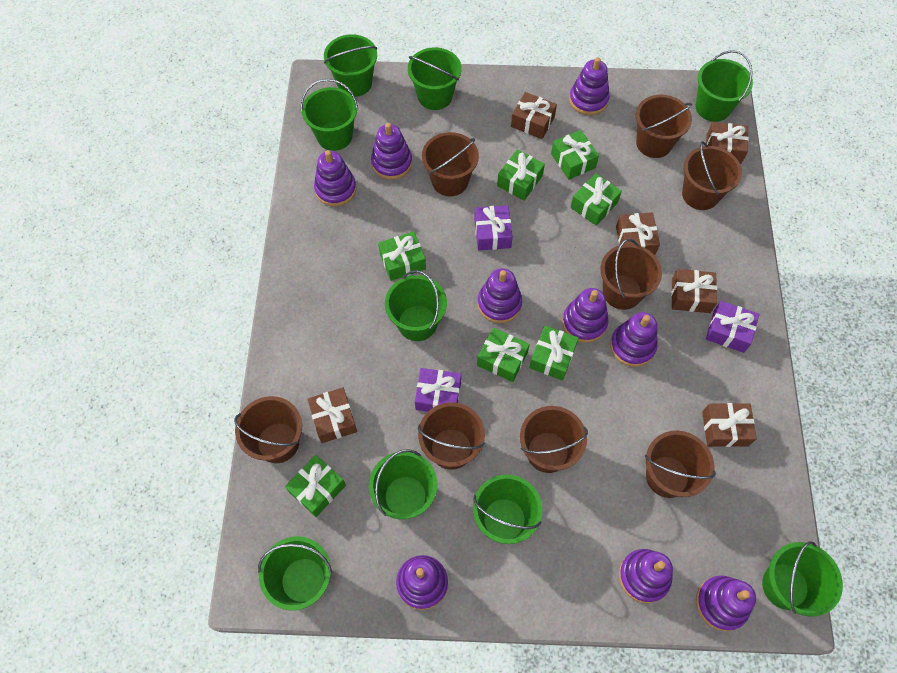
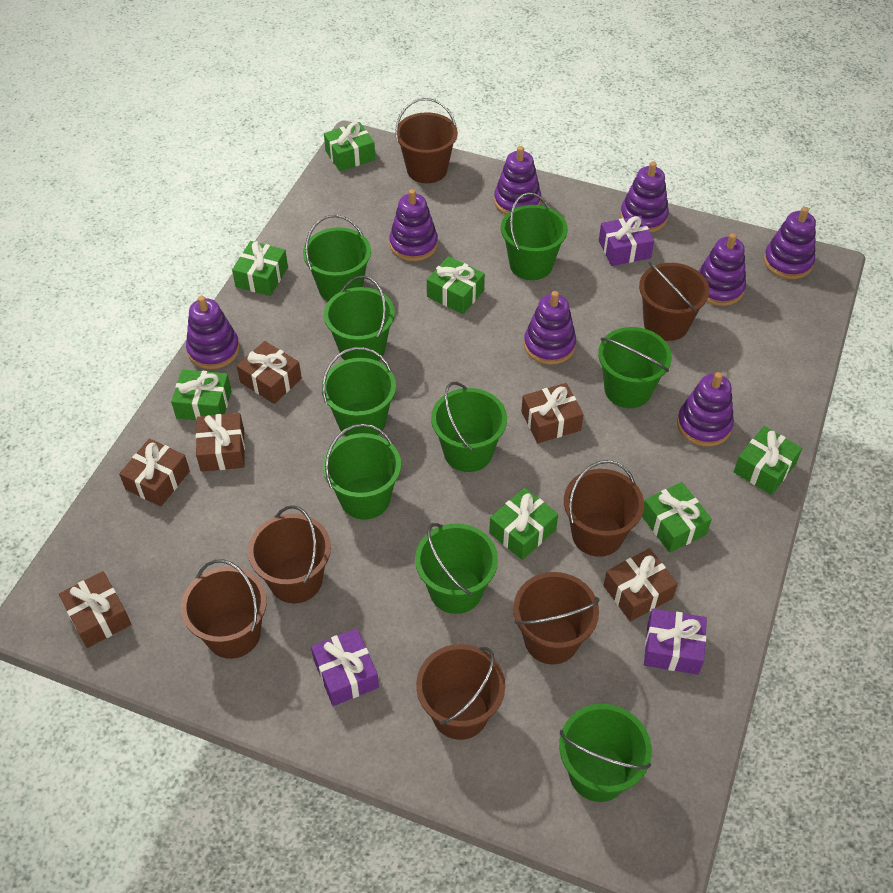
brown bucket: 8 -> 7
purple stacking toy: 9 -> 8

